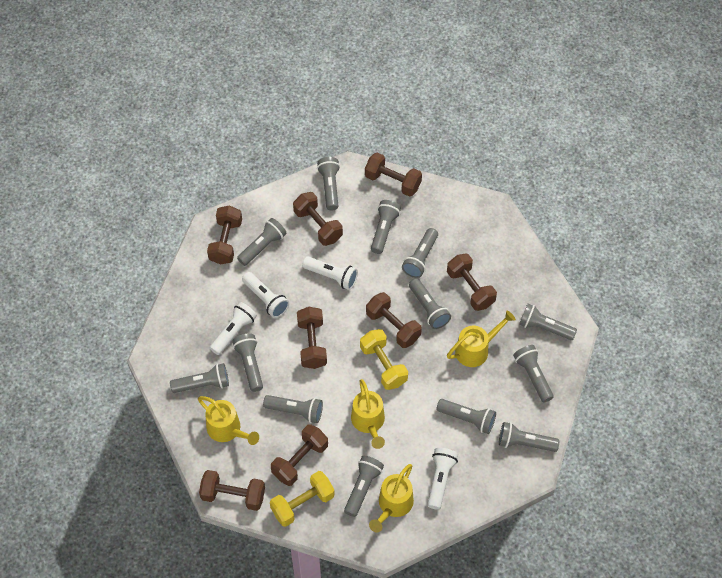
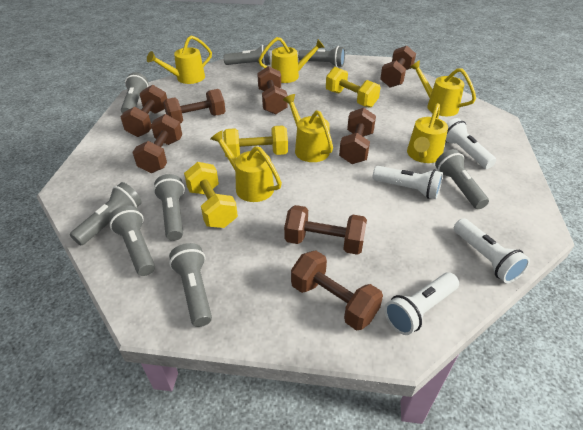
grey flashlight: 13 -> 8
yellow dumbbell: 2 -> 3
yellow watering can: 4 -> 6

